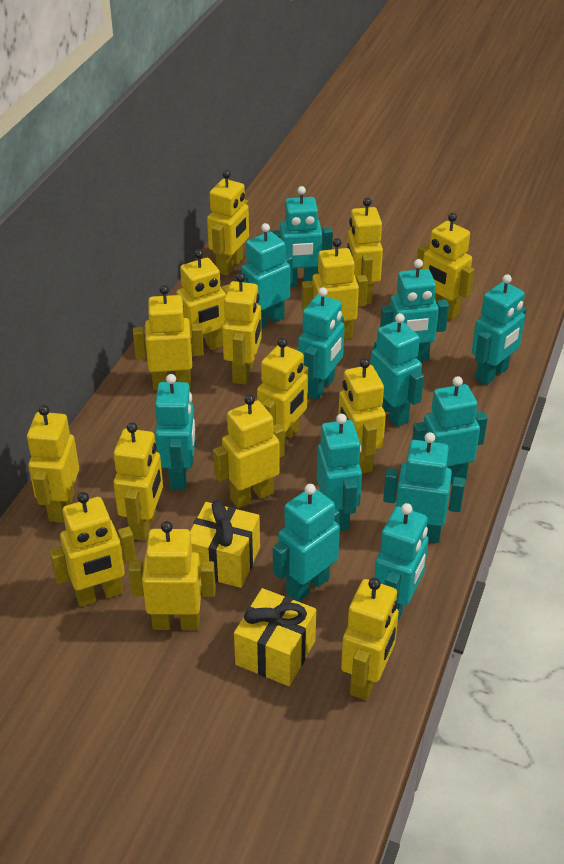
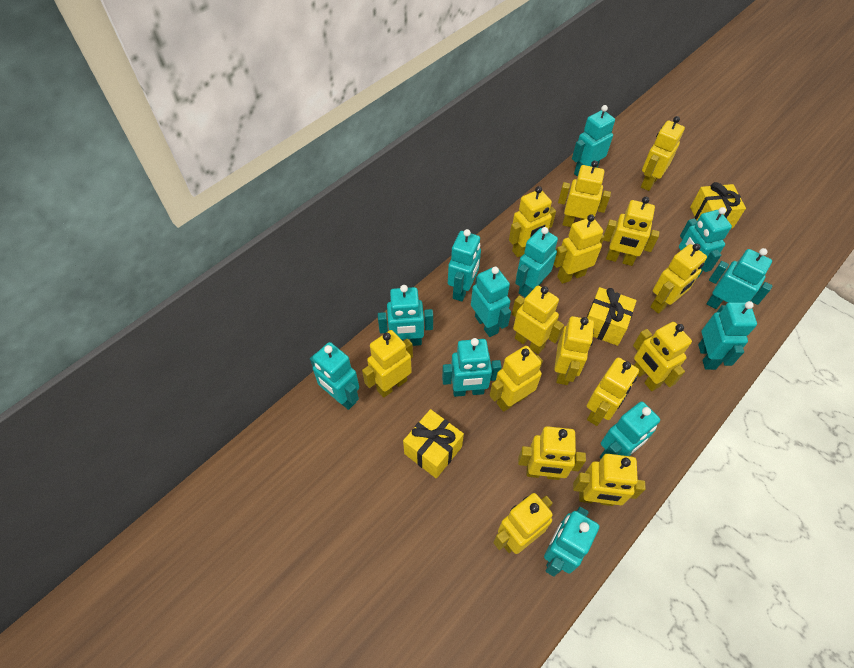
yellow gift: 2 -> 3

